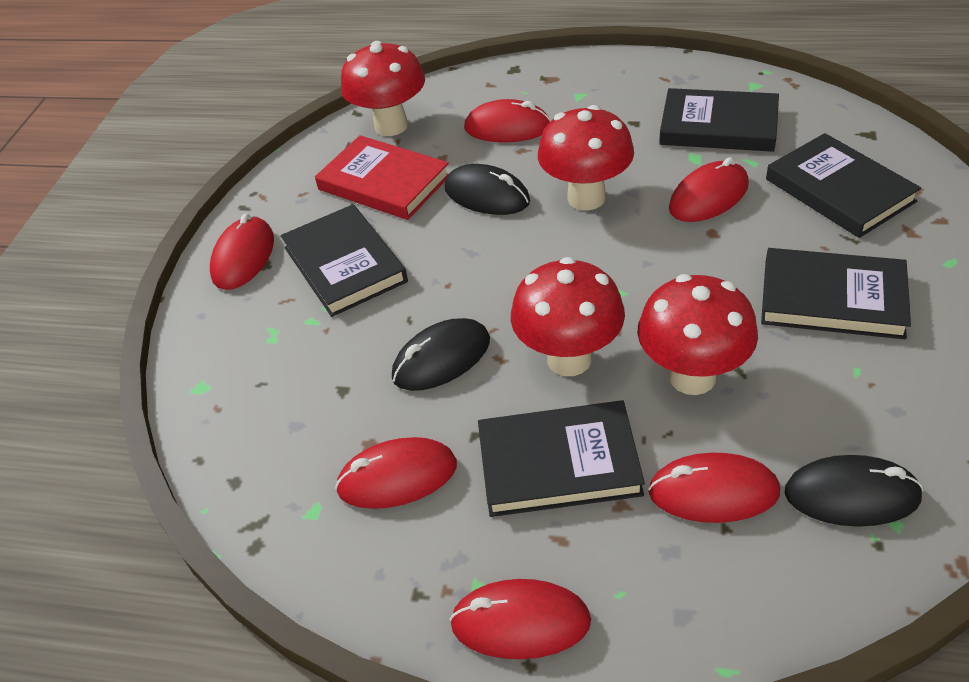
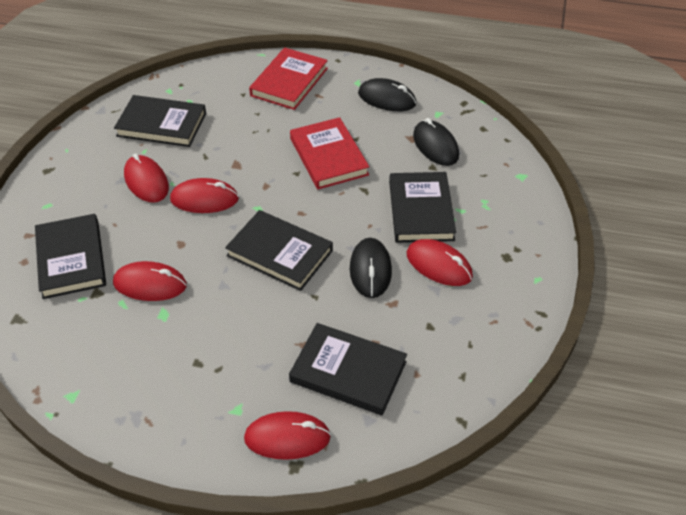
red book: 1 -> 2
red mouse: 6 -> 5
red mushroom: 4 -> 0

